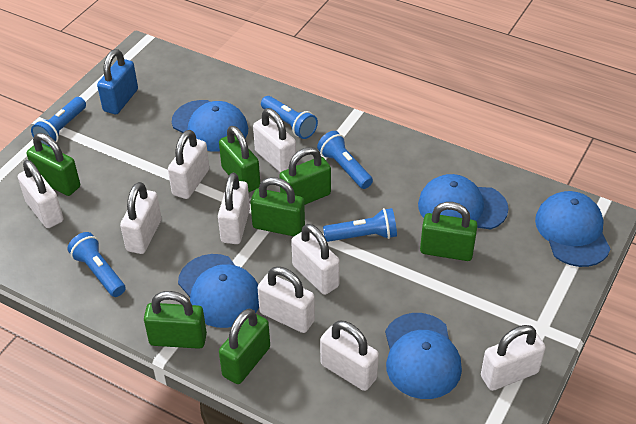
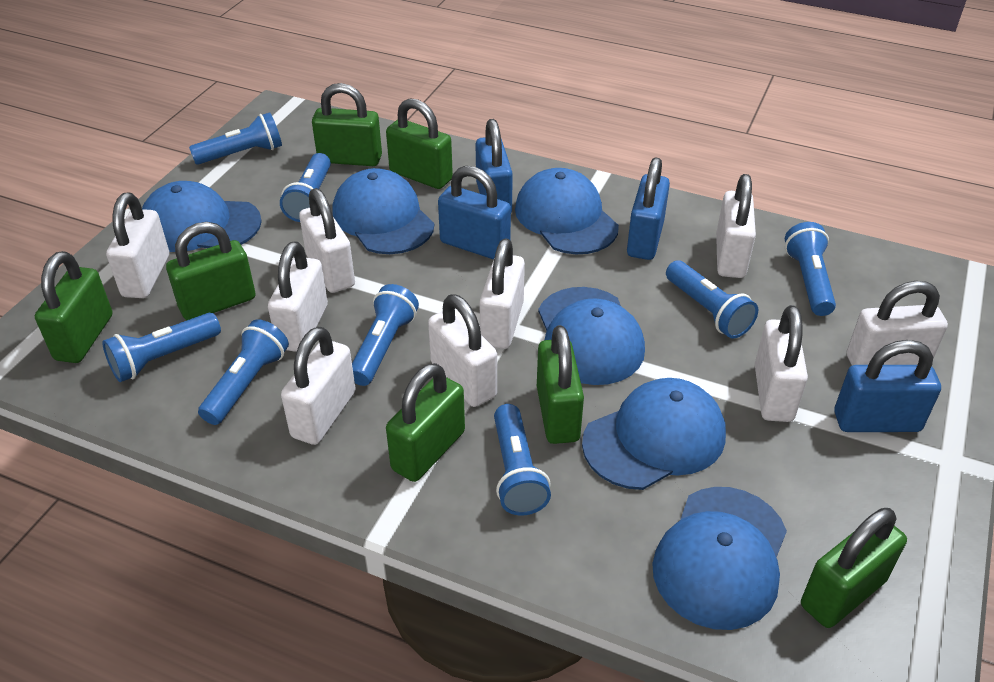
blue cap: 5 -> 6
blue flashlight: 5 -> 8
blue padlock: 1 -> 4

